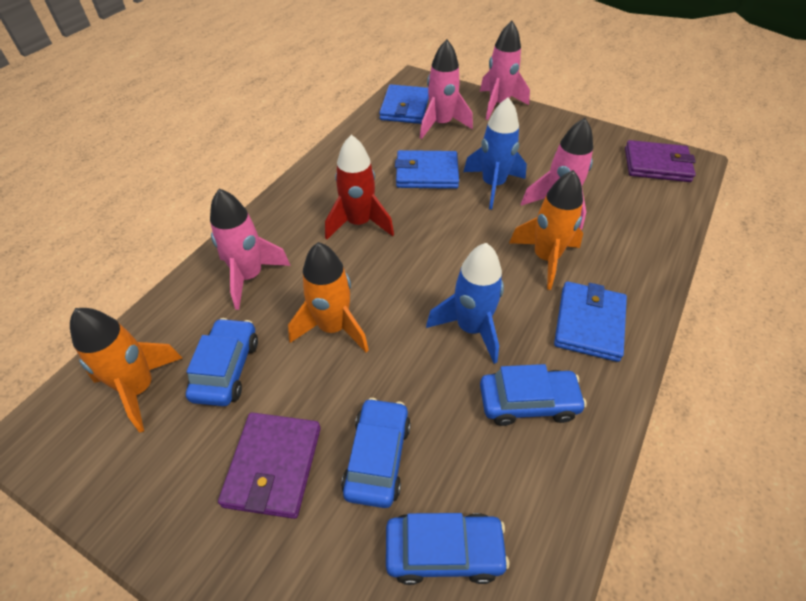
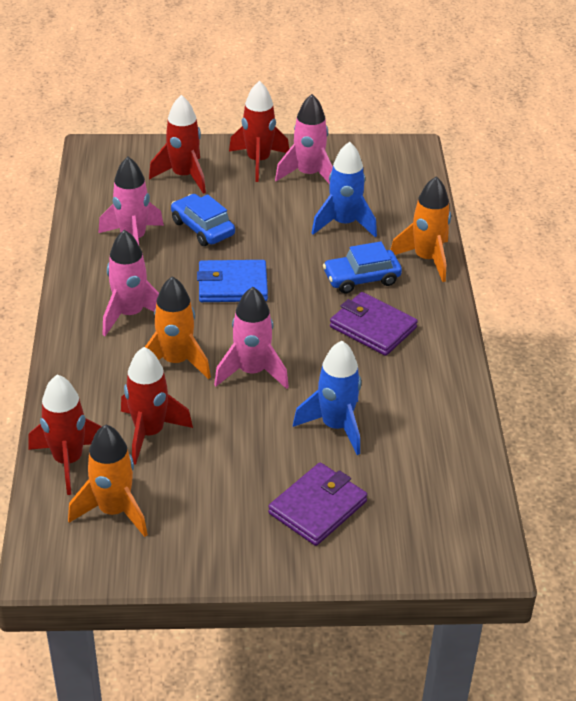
blue car: 4 -> 2
blue wallet: 3 -> 1
red rocket: 1 -> 4

